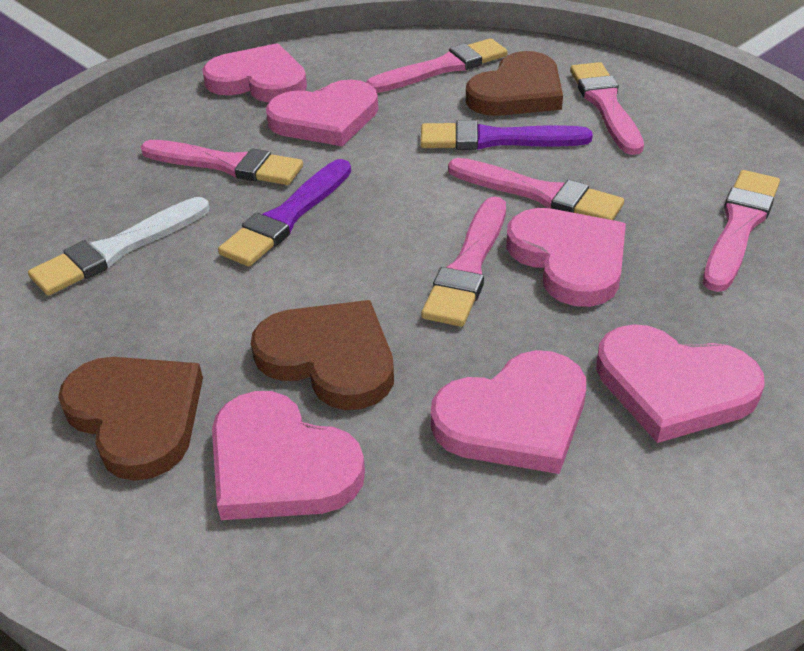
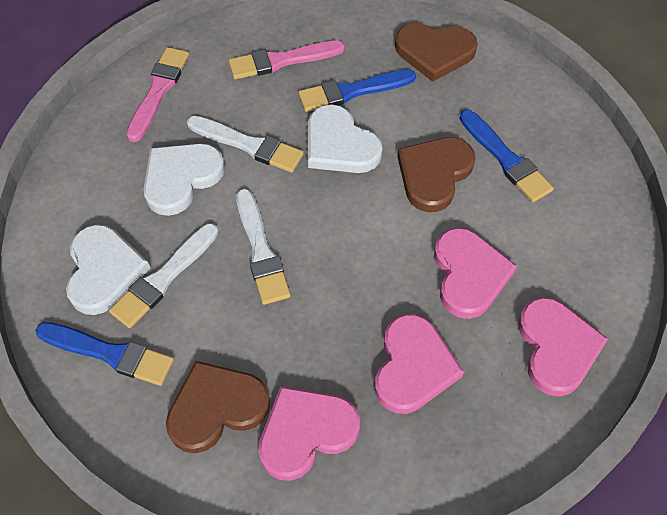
blue brush: 0 -> 3
pink brush: 6 -> 2
pink heart: 6 -> 4
purple brush: 2 -> 0
white brush: 1 -> 3
white heart: 0 -> 3

